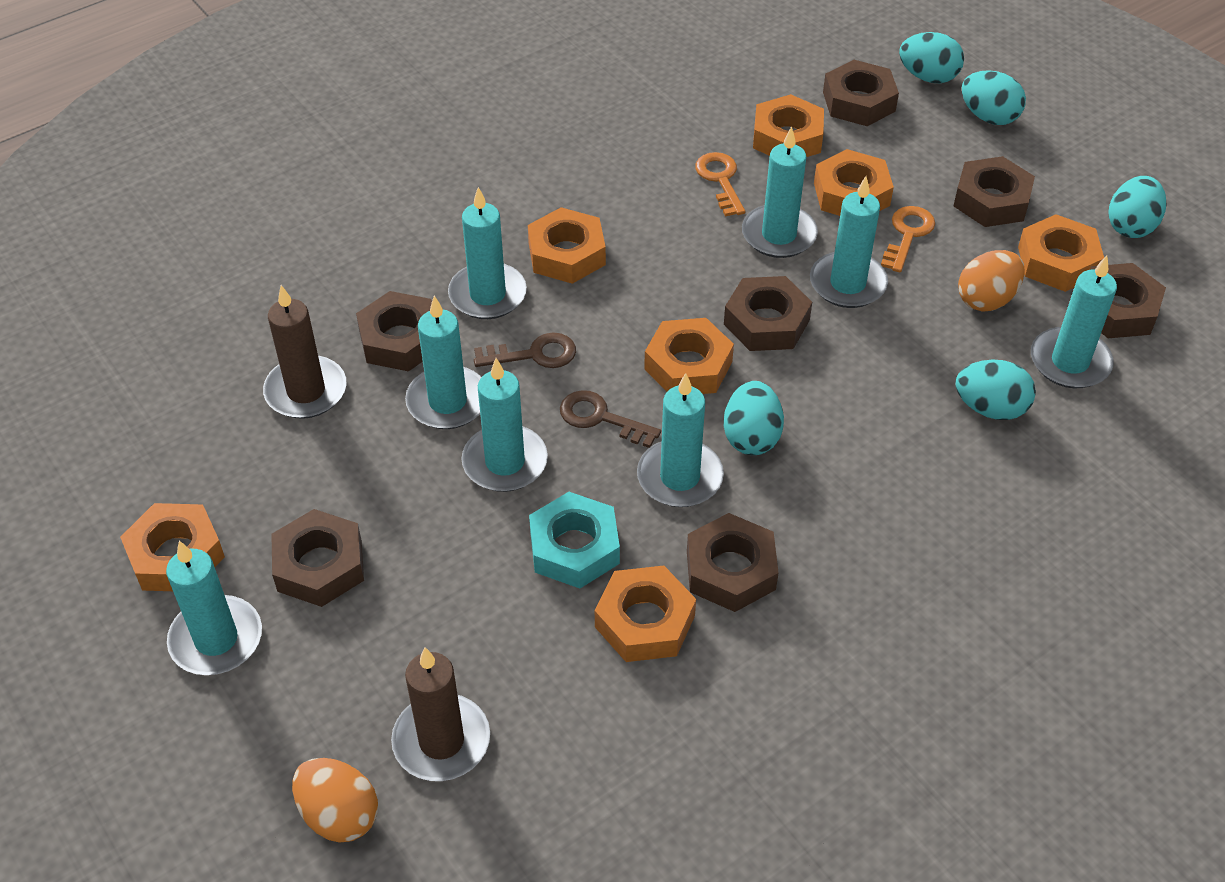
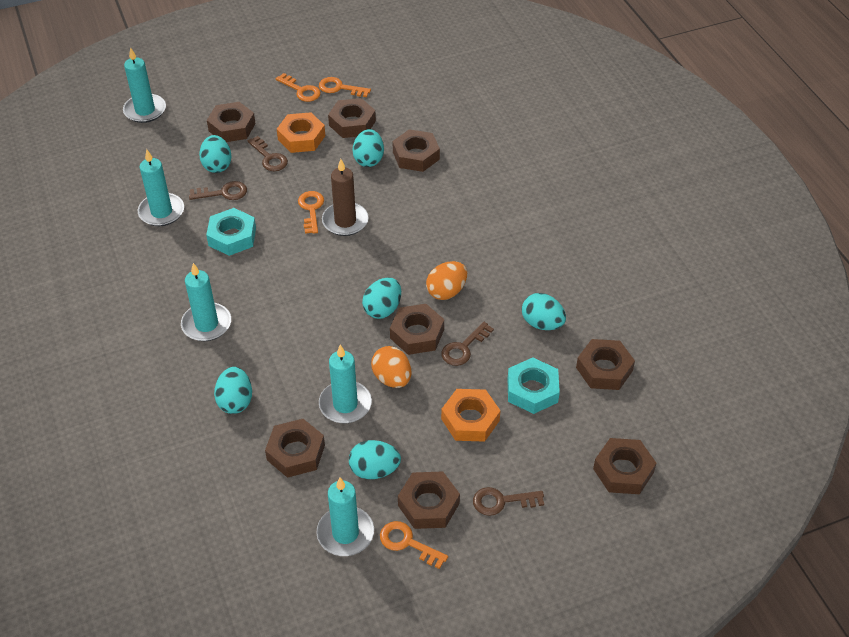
brown candle: 2 -> 1
brown key: 2 -> 4
brown nut: 7 -> 8
orange key: 2 -> 4
orange nut: 7 -> 2
turquoise candle: 8 -> 5
turquoise egg: 5 -> 6
turquoise nut: 1 -> 2

